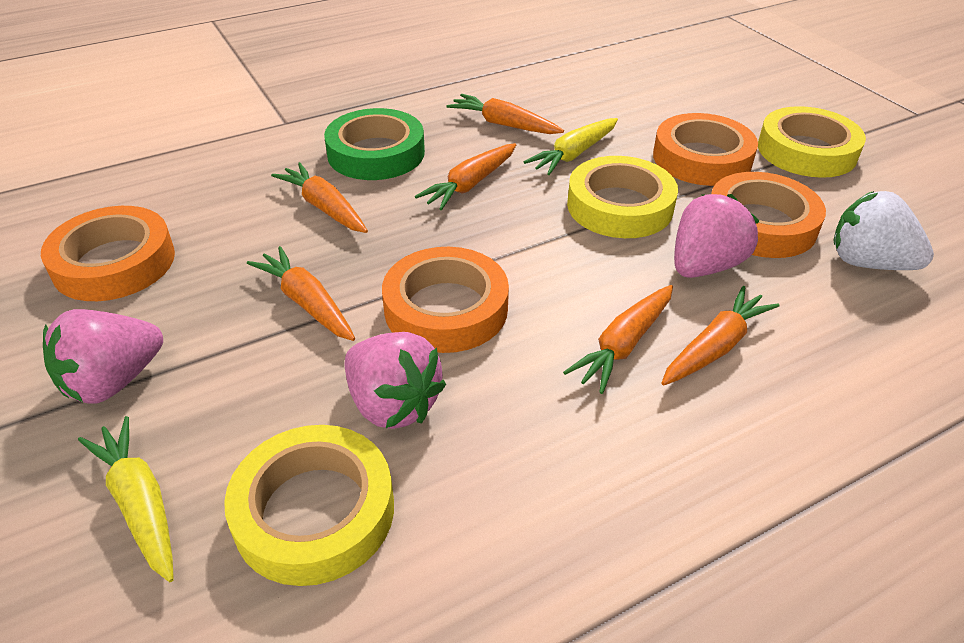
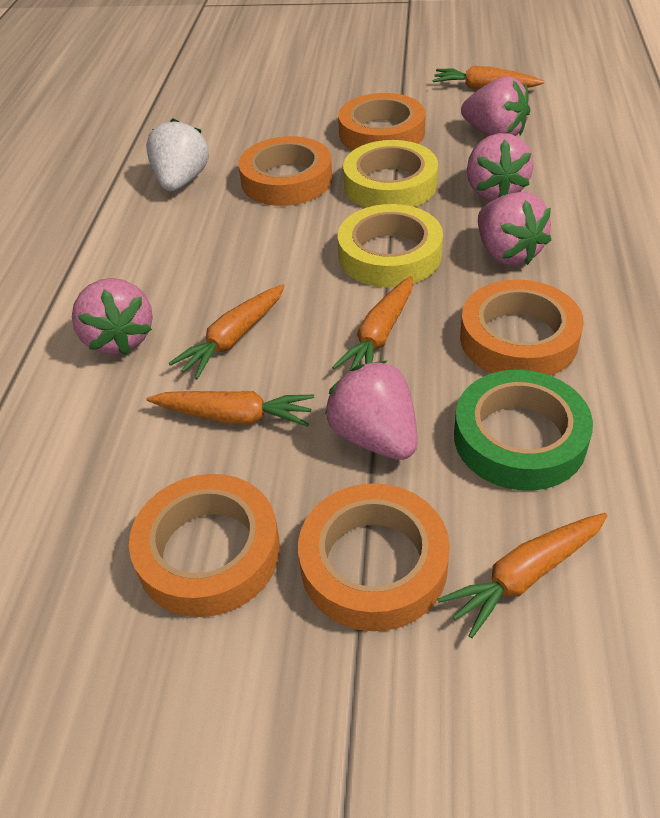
orange carrot: 6 -> 5
orange tape: 4 -> 5
pink strawberry: 3 -> 5
yellow carrot: 2 -> 0
yellow tape: 3 -> 2

